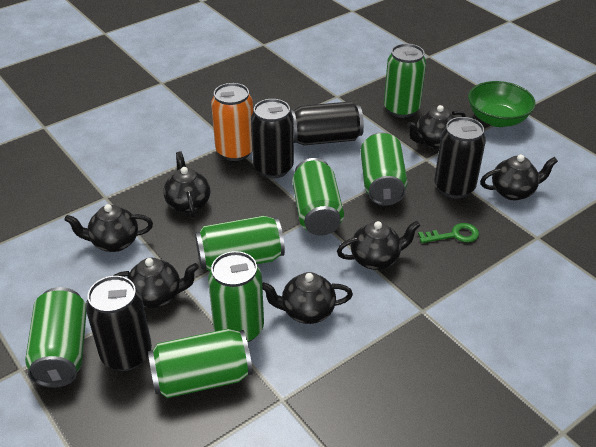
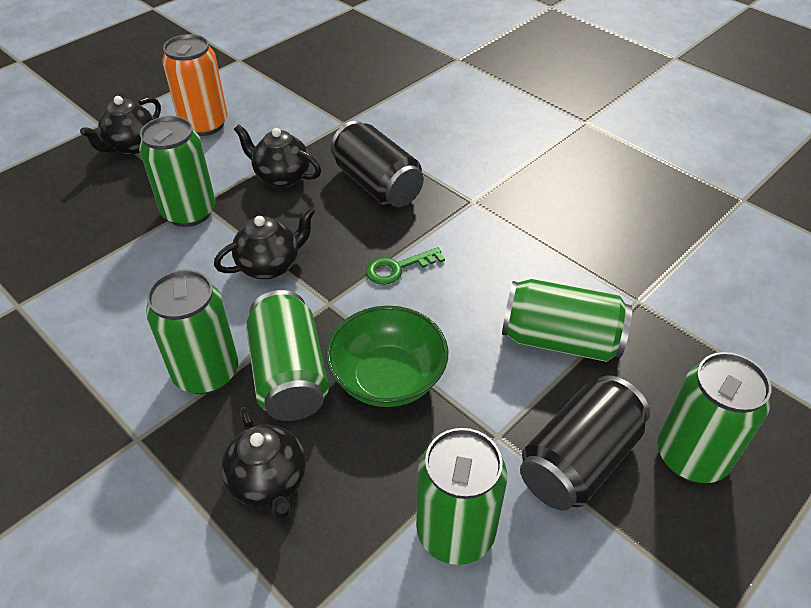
black can: 4 -> 2
black teapot: 7 -> 4
green can: 7 -> 6

